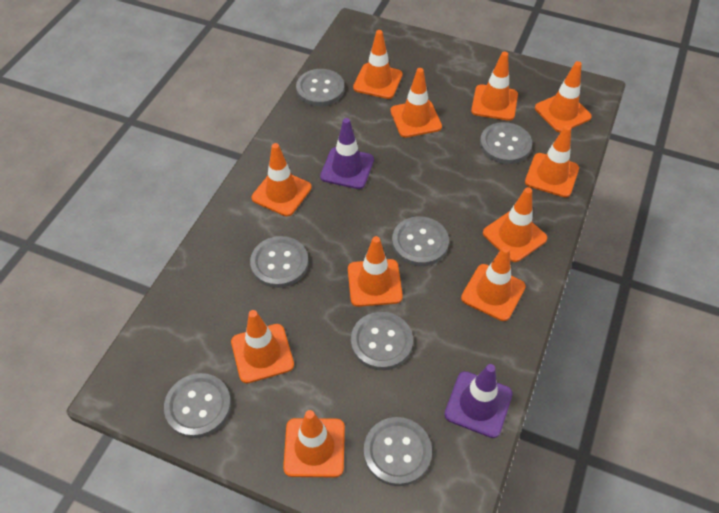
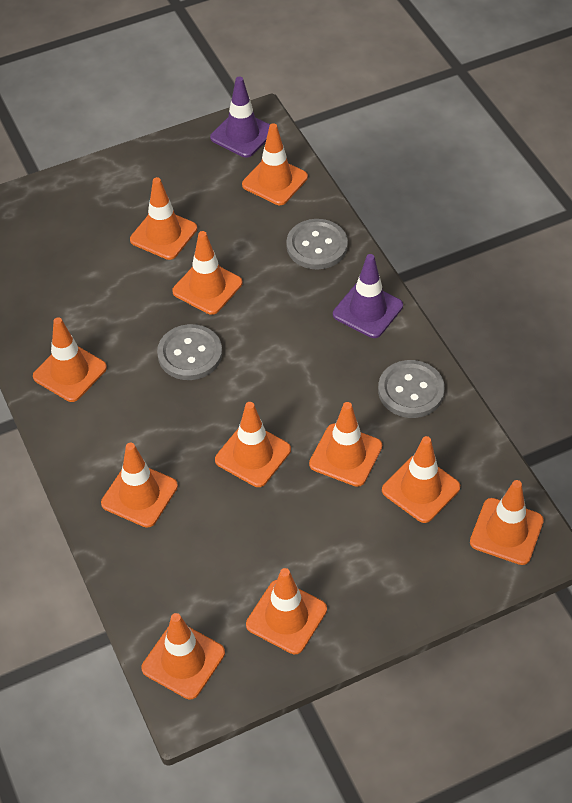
grey button: 7 -> 3

